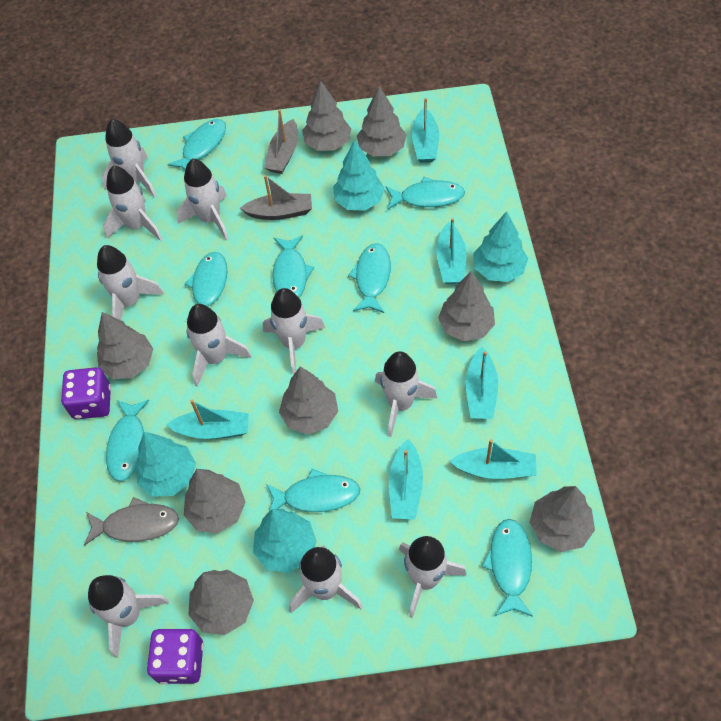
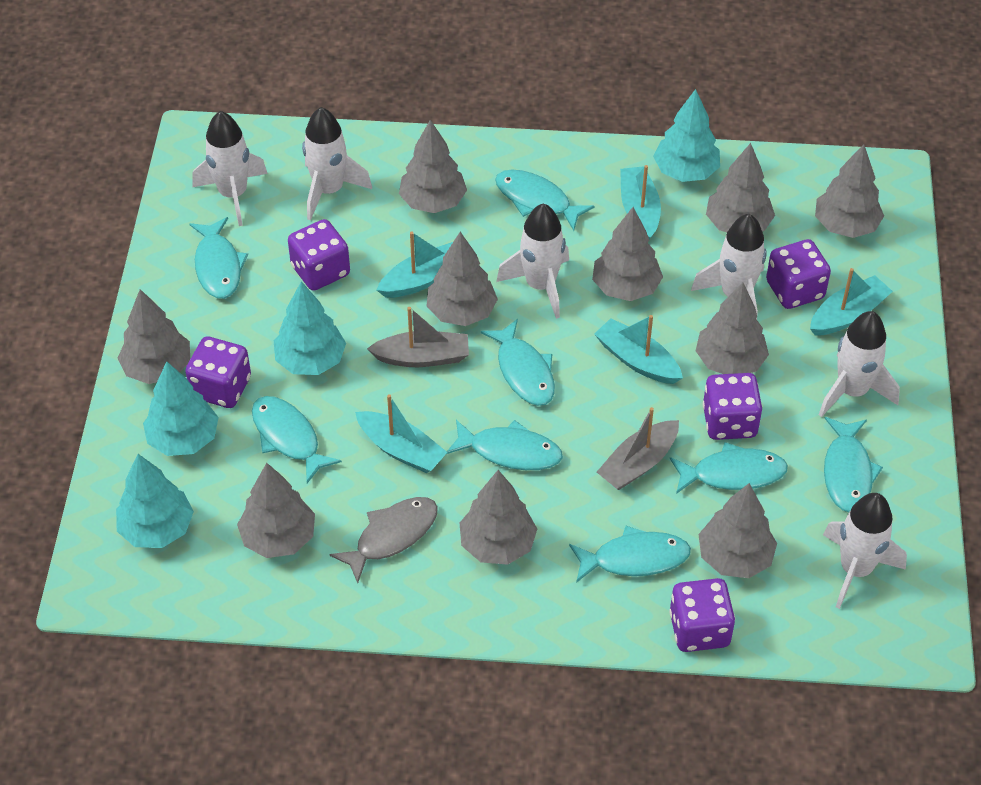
grey tree: 8 -> 10
purple dice: 2 -> 5
turquoise boat: 6 -> 5
white rocket: 10 -> 6

